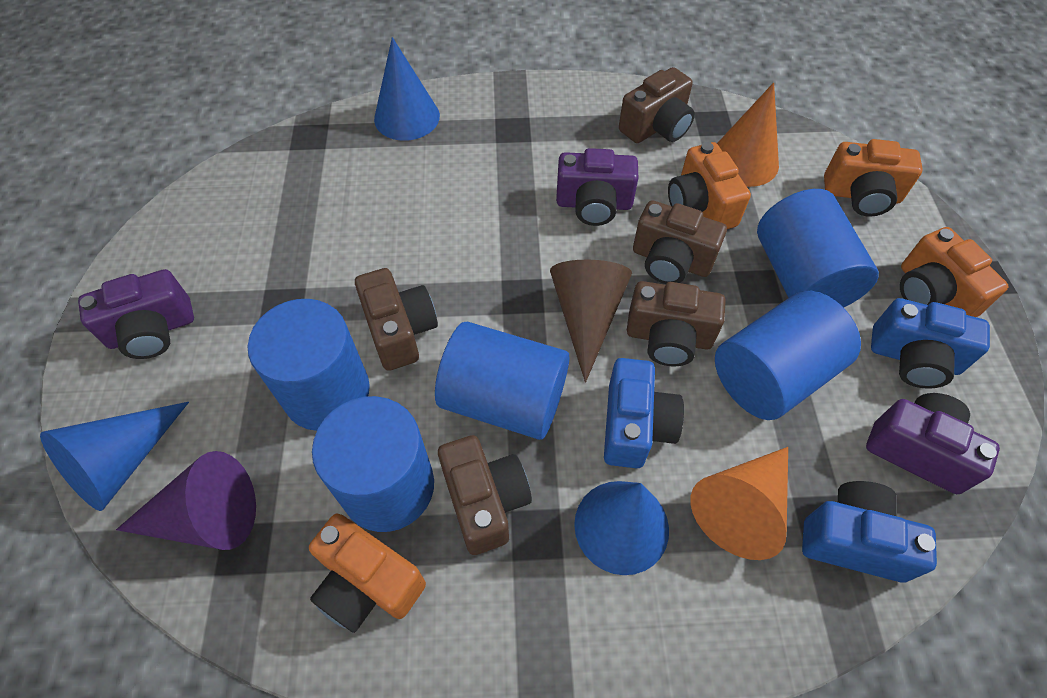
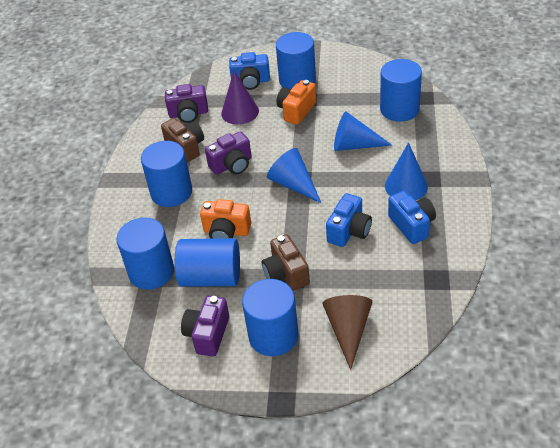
blue cylinder: 5 -> 6
brown camera: 5 -> 2
orange camera: 4 -> 2
orange cone: 2 -> 0

